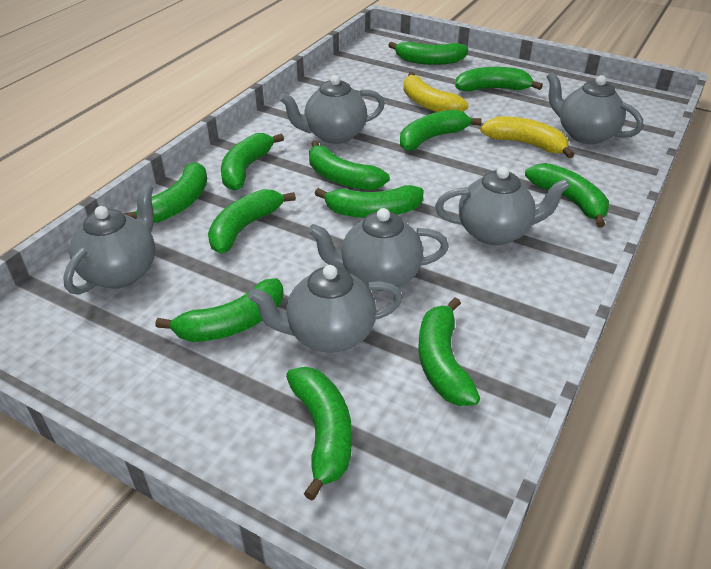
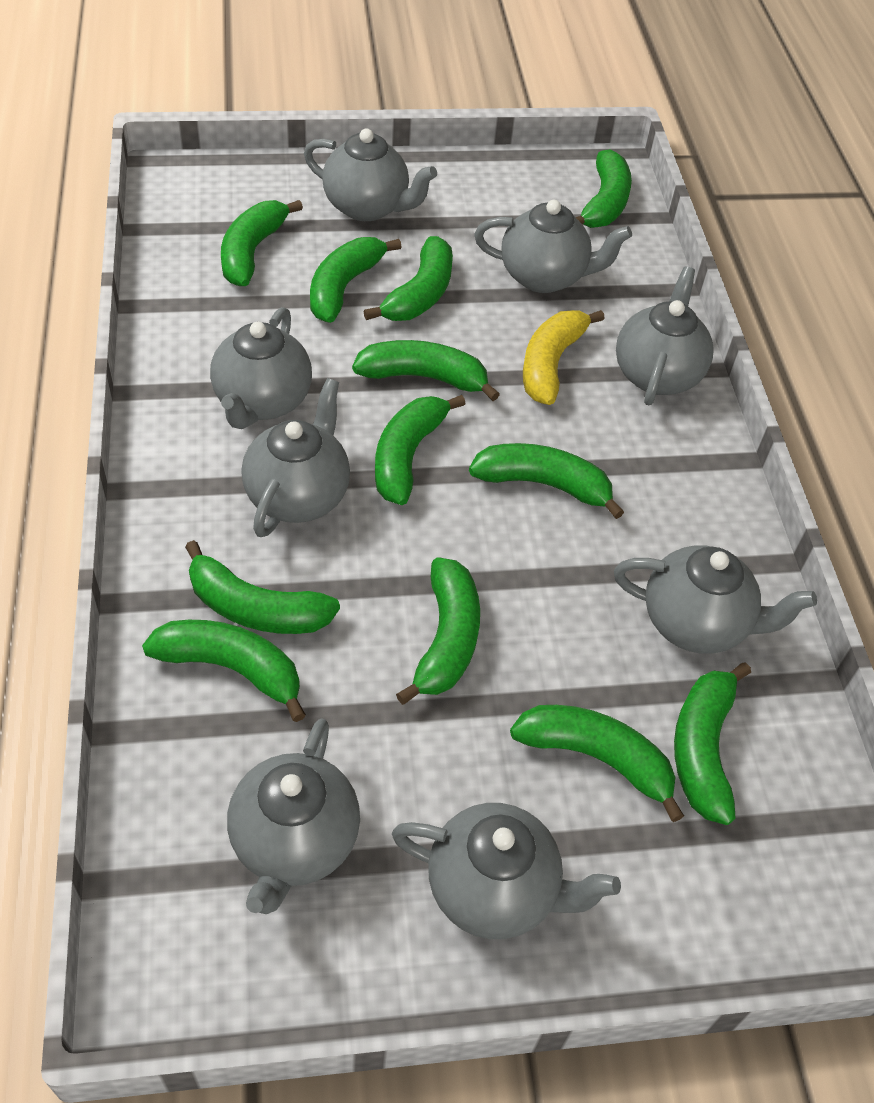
grey teapot: 6 -> 8
yellow banana: 2 -> 1

